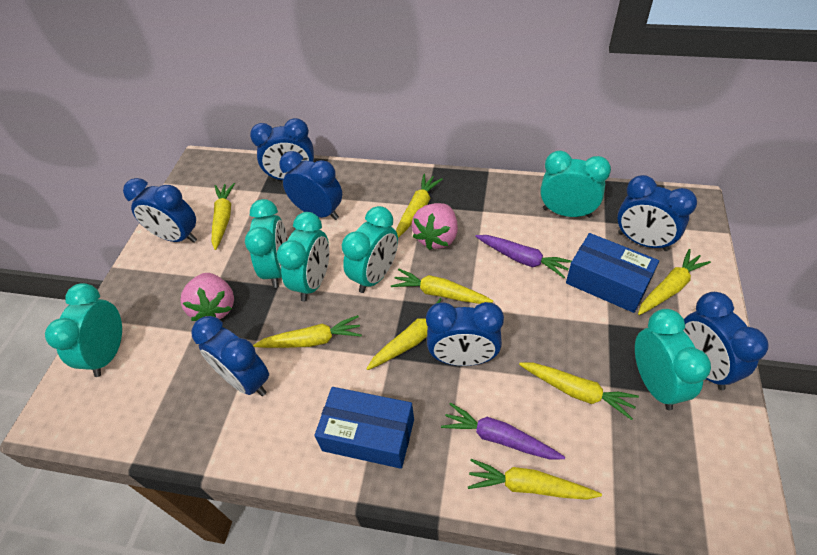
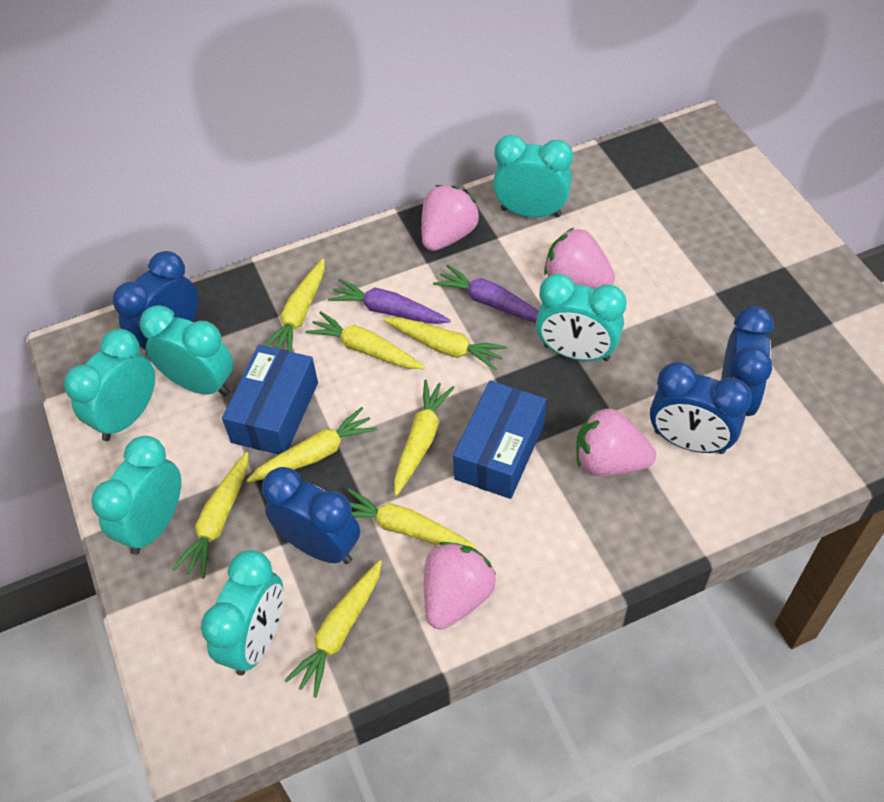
blue clock: 7 -> 4
pink strawberry: 2 -> 4

